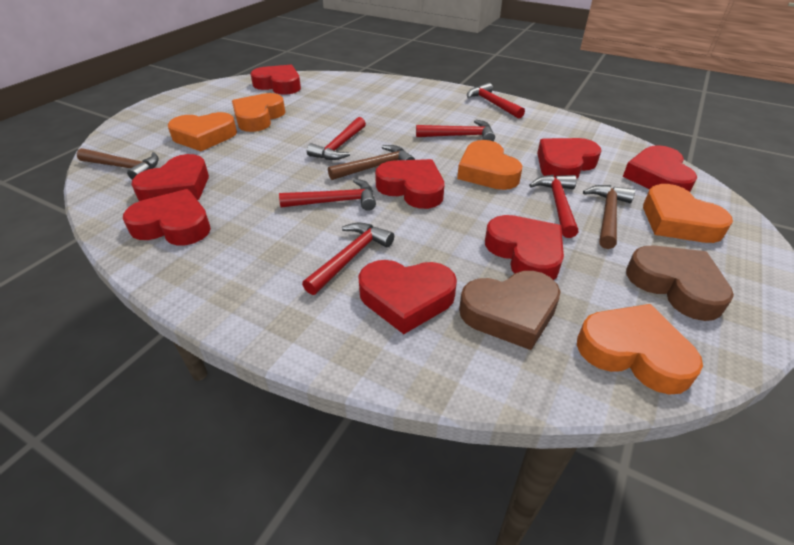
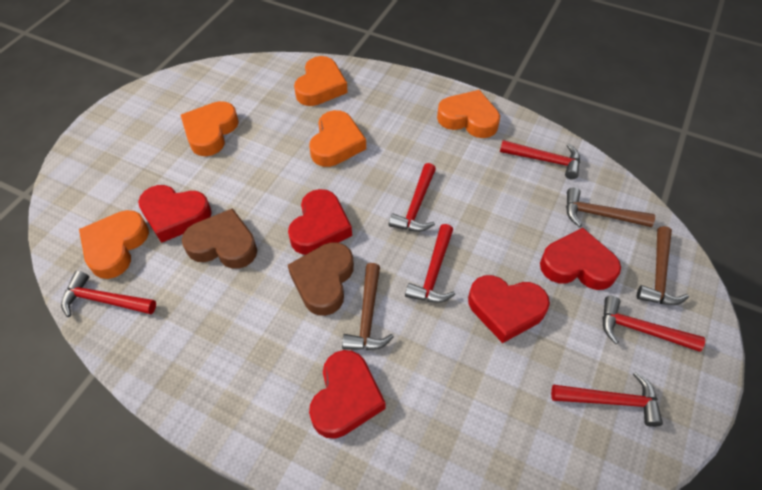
red heart: 8 -> 5

